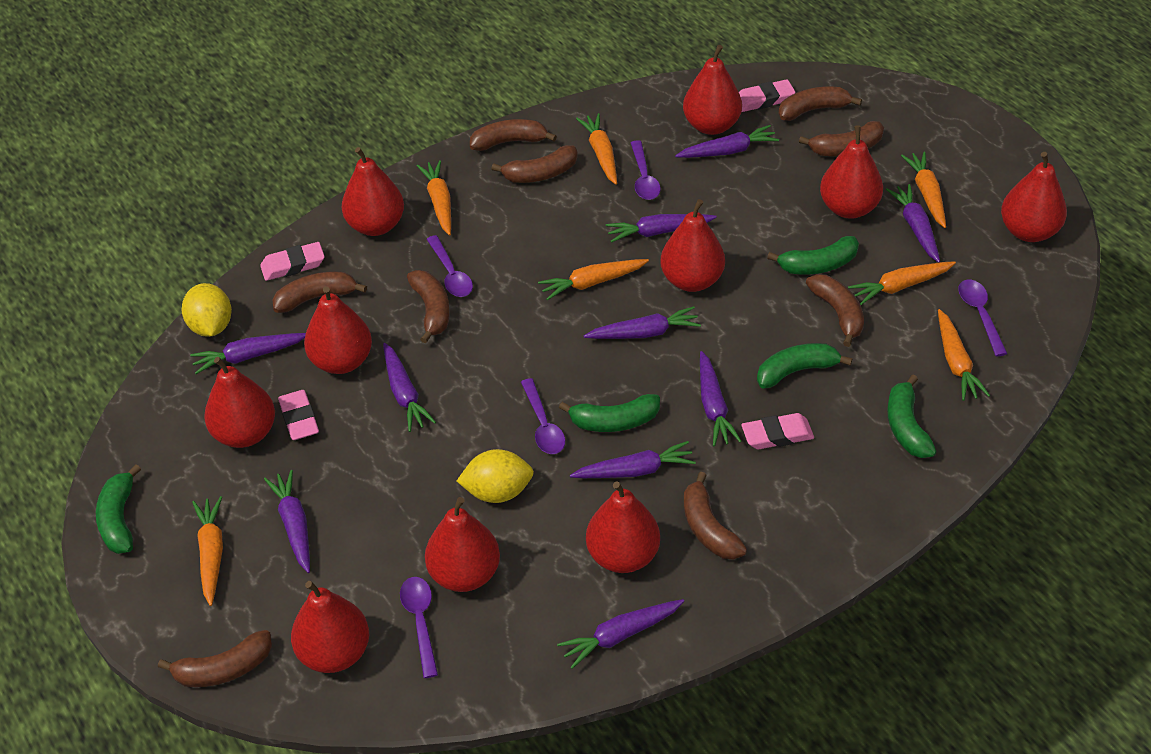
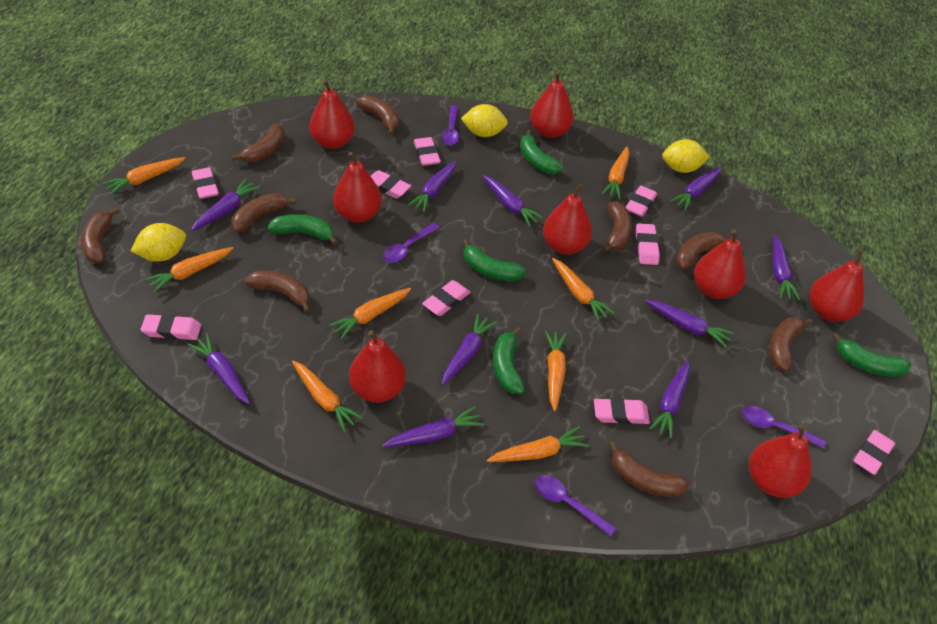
orange carrot: 7 -> 8
pink eraser: 4 -> 9
purple spoon: 5 -> 4
red pear: 10 -> 8
yellow lemon: 2 -> 3

